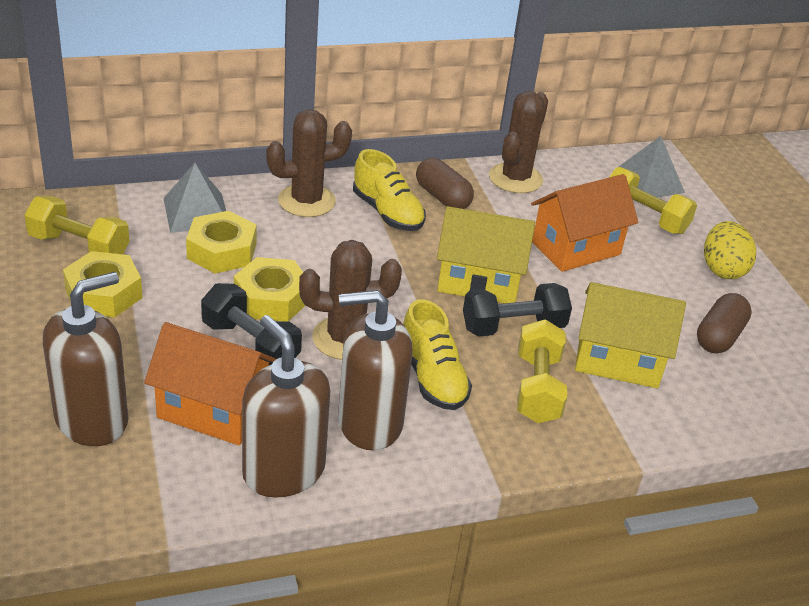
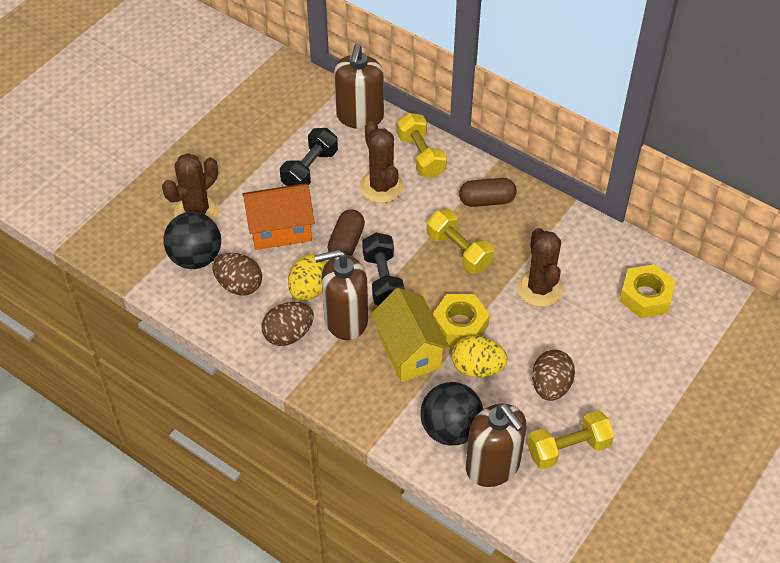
black ball: 0 -> 2
brown egg: 0 -> 3
grey pyramid: 2 -> 0
orange house: 2 -> 1
yellow egg: 1 -> 2
yellow house: 2 -> 1
yellow nut: 3 -> 2
yellow shoe: 2 -> 0

